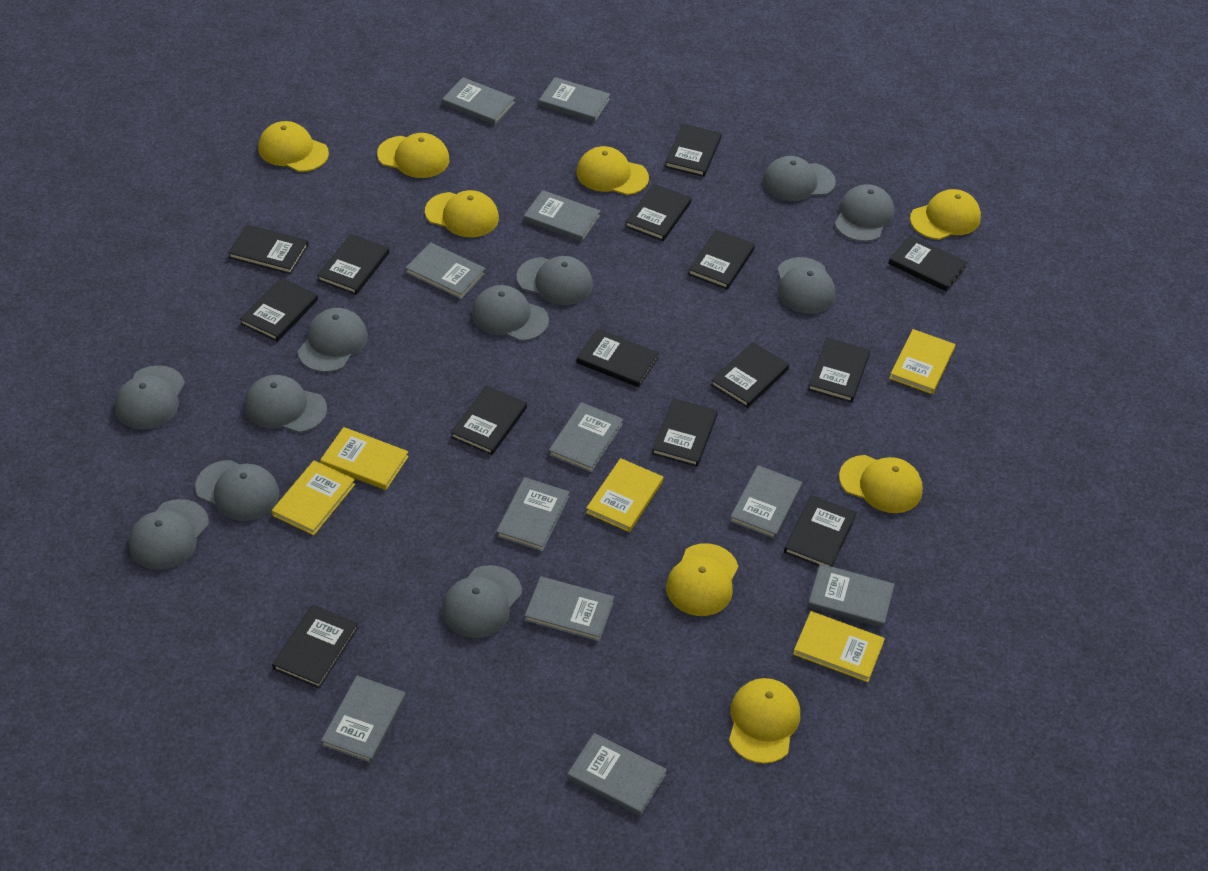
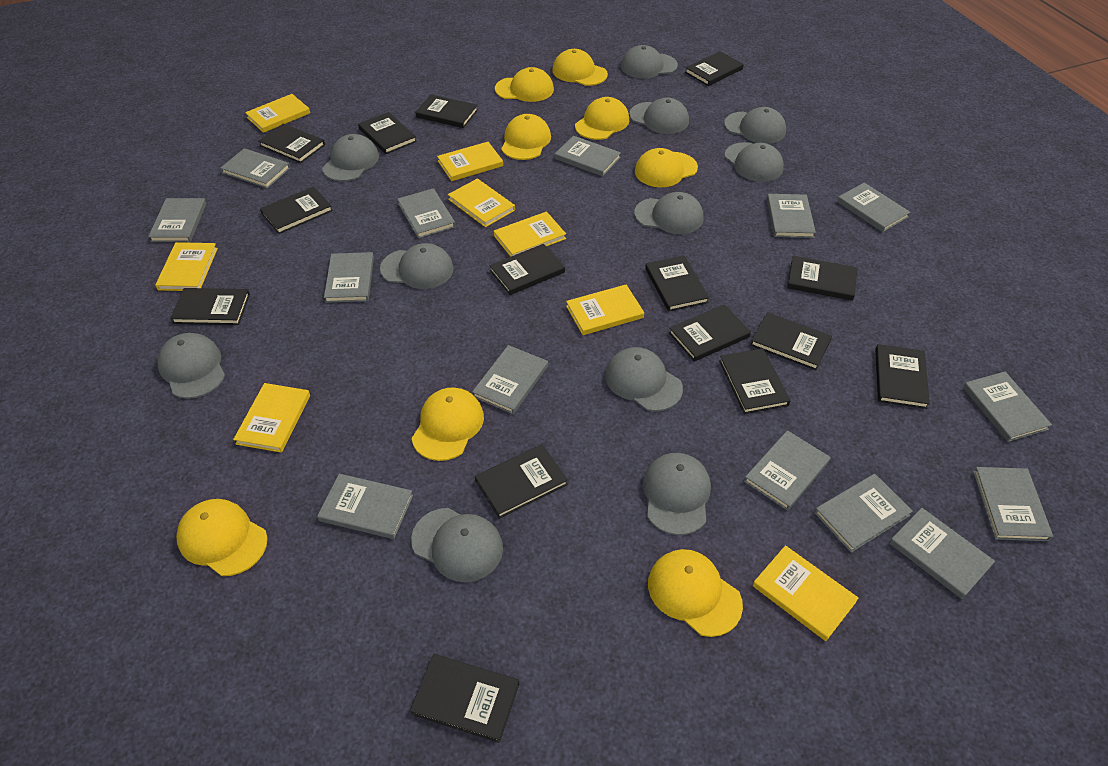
black book: 14 -> 15
grey book: 11 -> 14
yellow book: 5 -> 8

